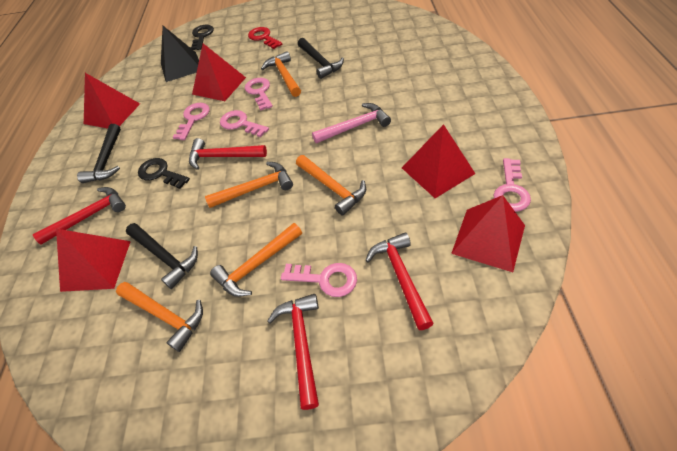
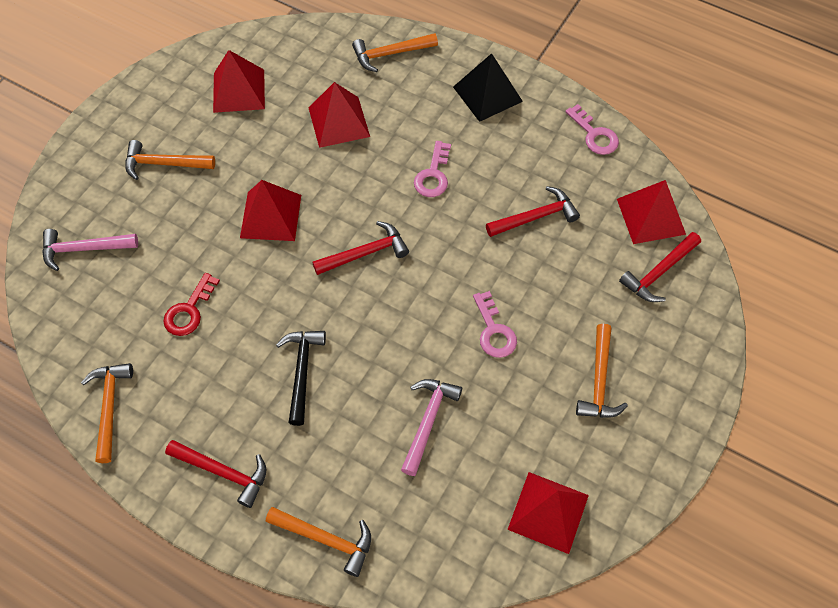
black hammer: 3 -> 1
black key: 2 -> 0
pink hammer: 1 -> 2
pink key: 5 -> 3

